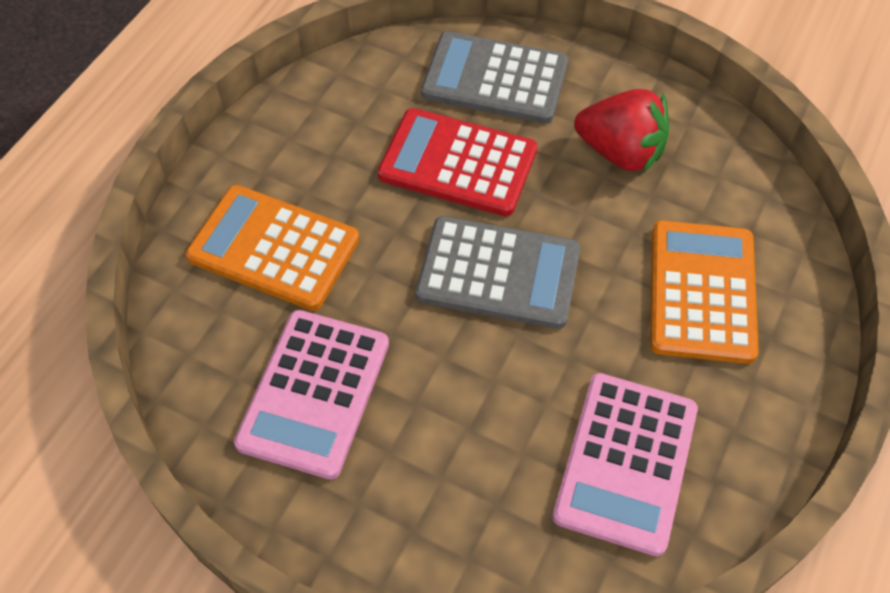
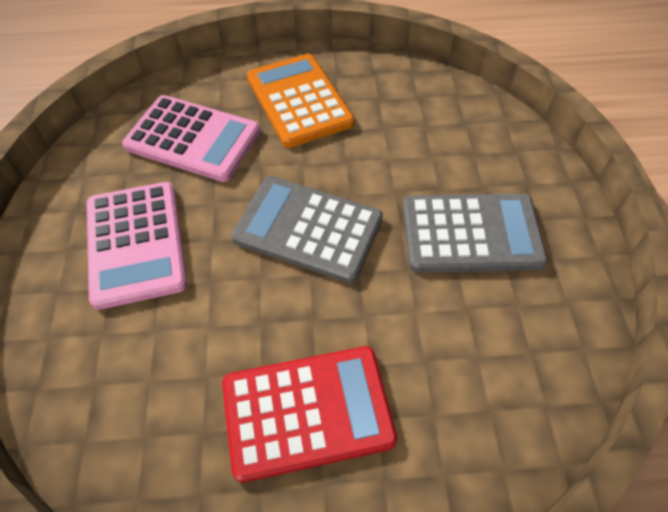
orange calculator: 2 -> 1
red strawberry: 1 -> 0

